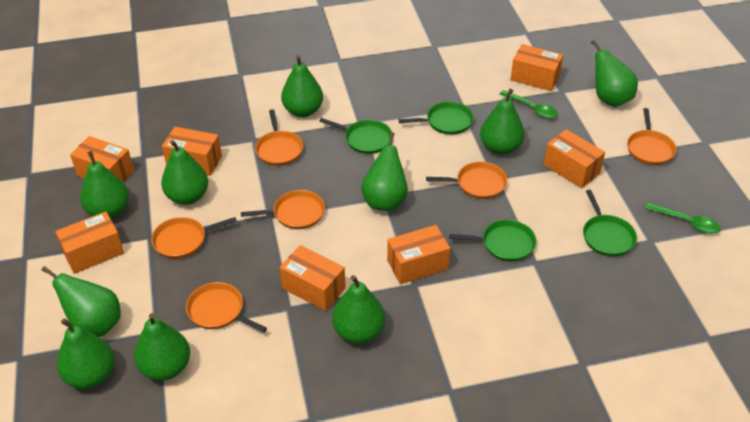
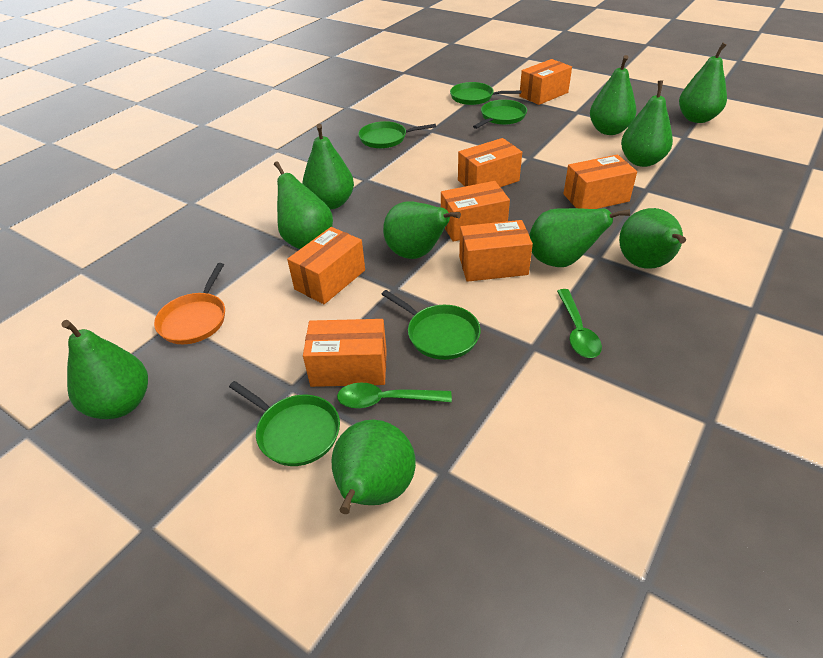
green pan: 4 -> 5
orange pan: 6 -> 1

